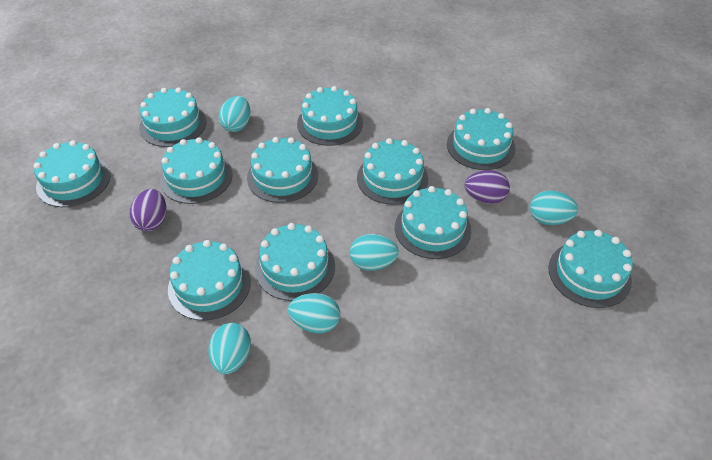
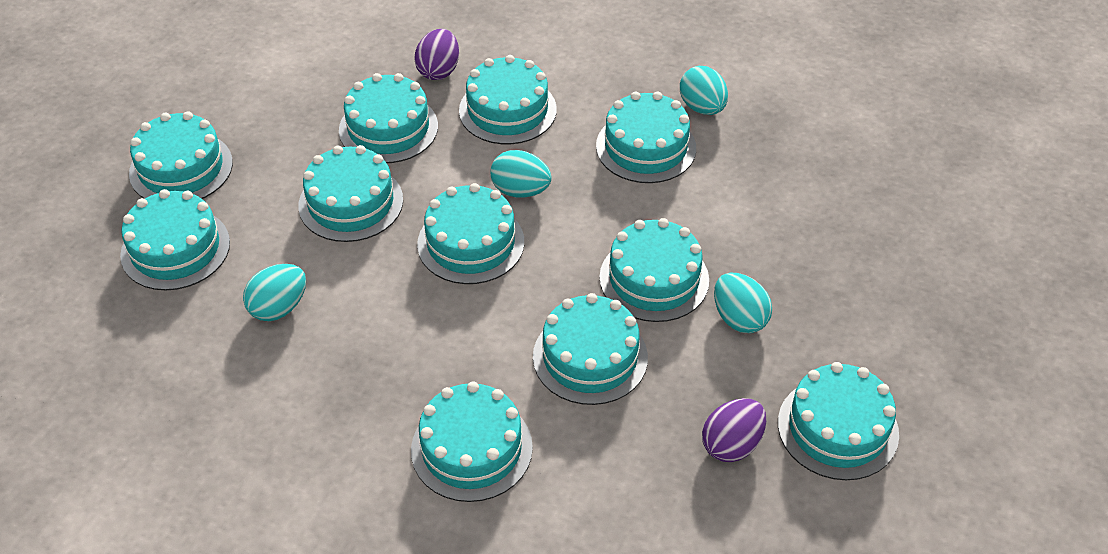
turquoise egg: 5 -> 4

